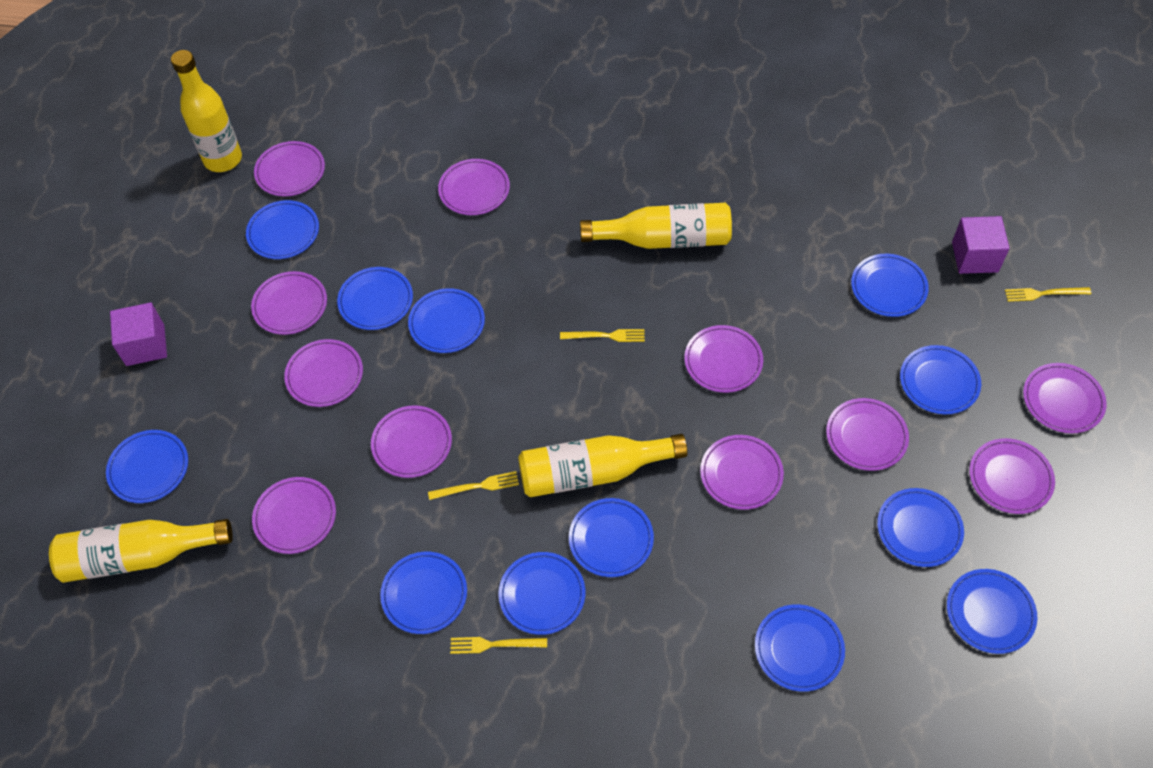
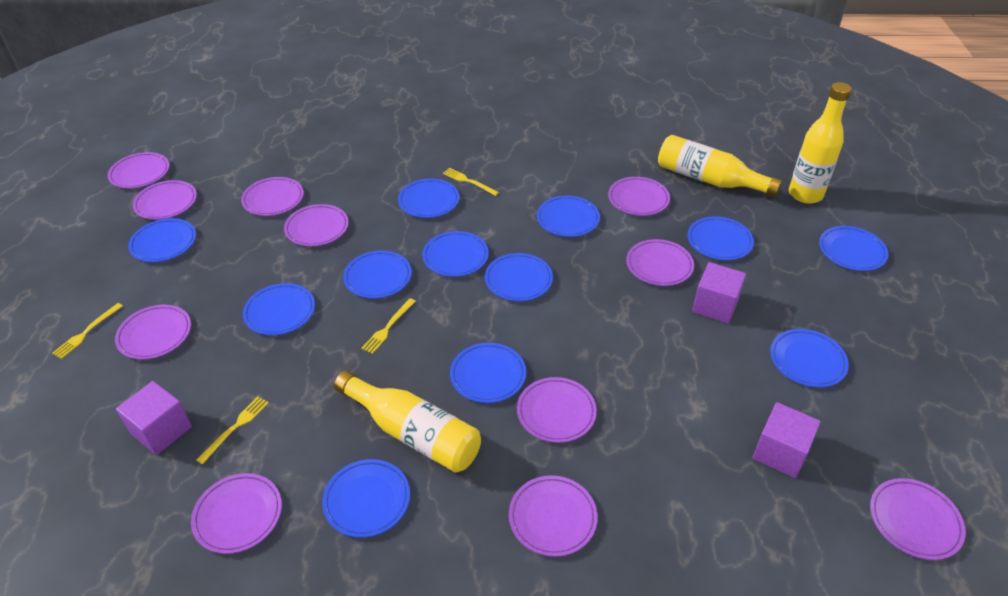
purple cube: 2 -> 3
yellow bottle: 4 -> 3

